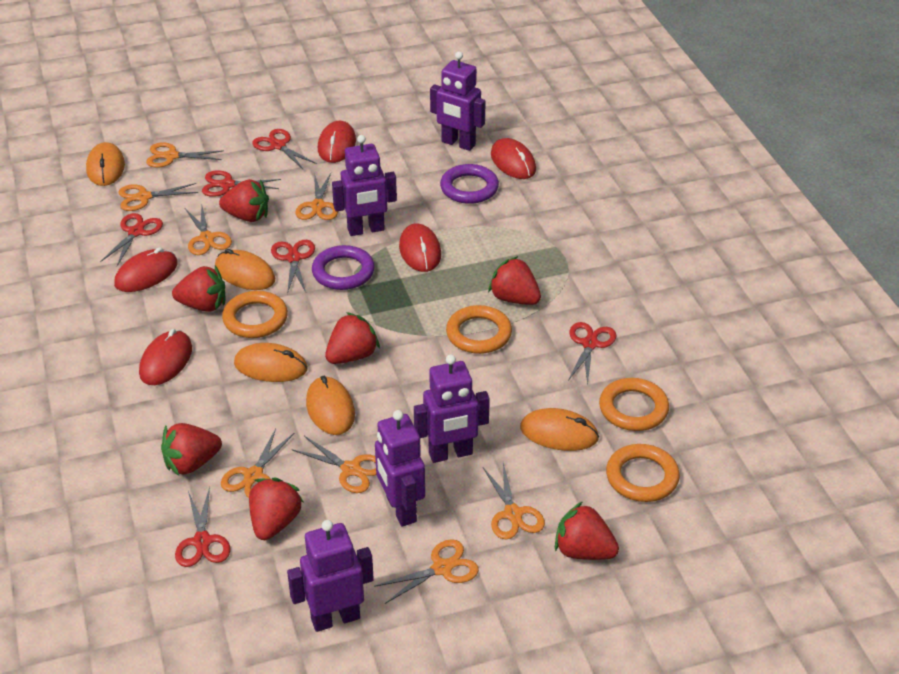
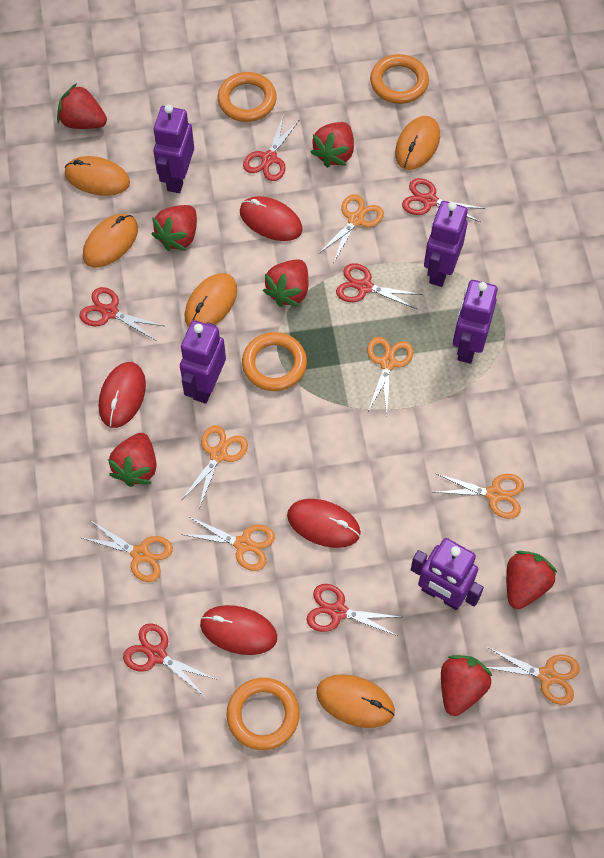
orange scissors: 8 -> 7
purple ring: 2 -> 0
red mouse: 5 -> 4

